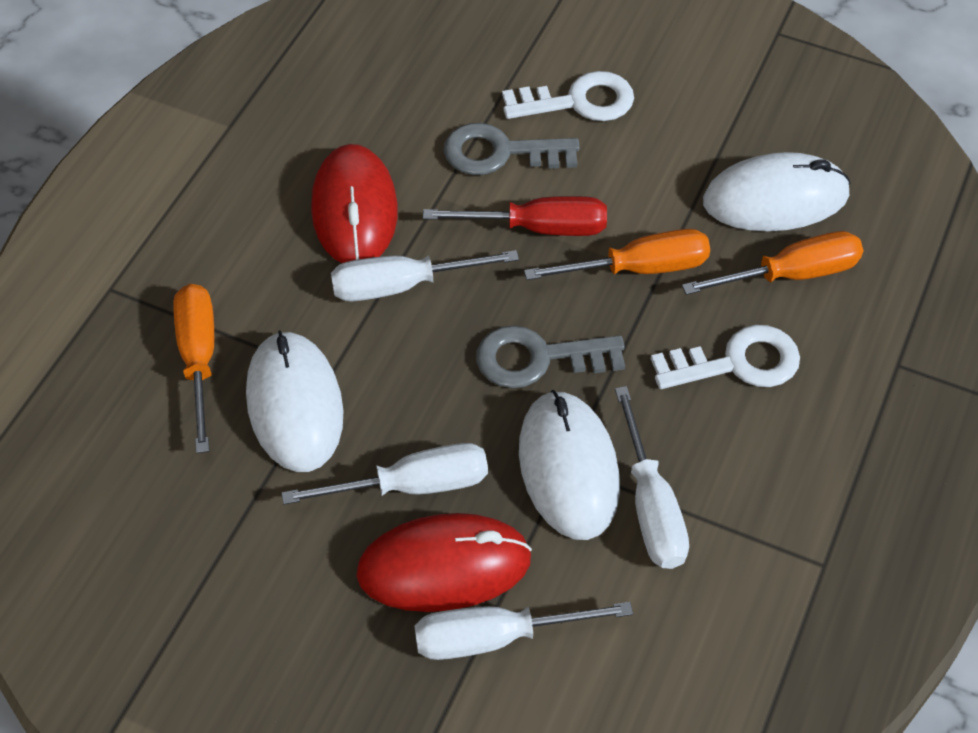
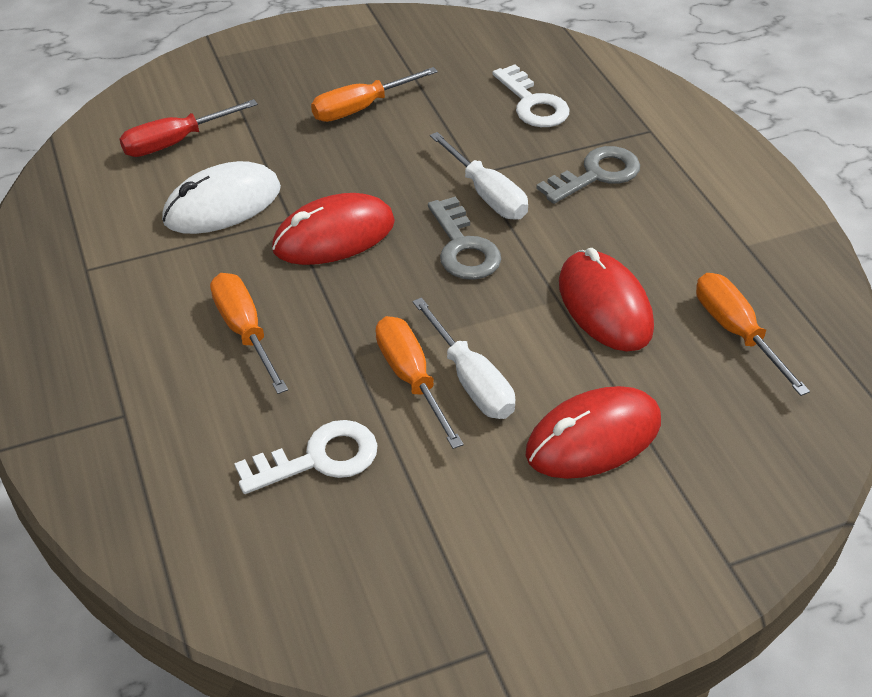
orange screwdriver: 3 -> 4
red mouse: 2 -> 3
white mouse: 3 -> 1
white screwdriver: 4 -> 2

